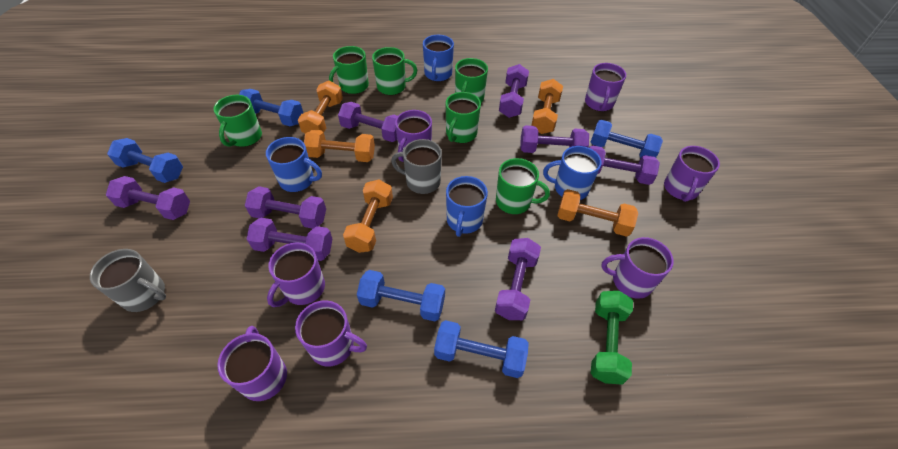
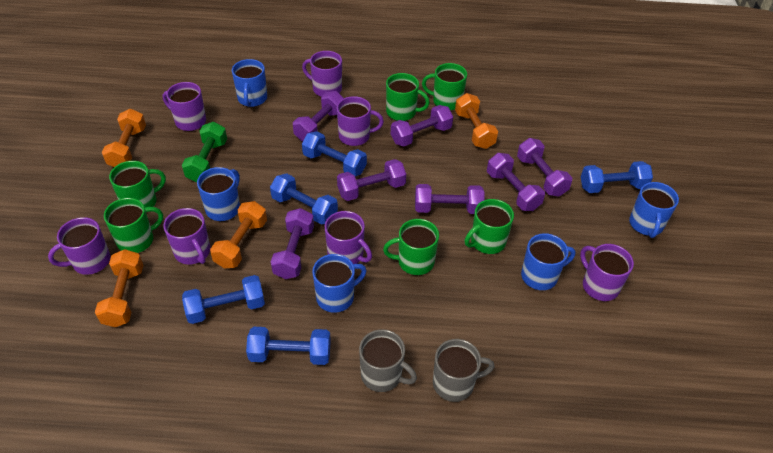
blue mug: 4 -> 5
orange dumbbell: 5 -> 4
purple dumbbell: 8 -> 7

